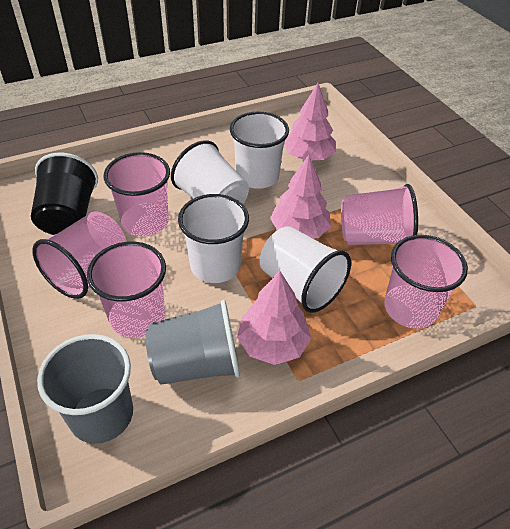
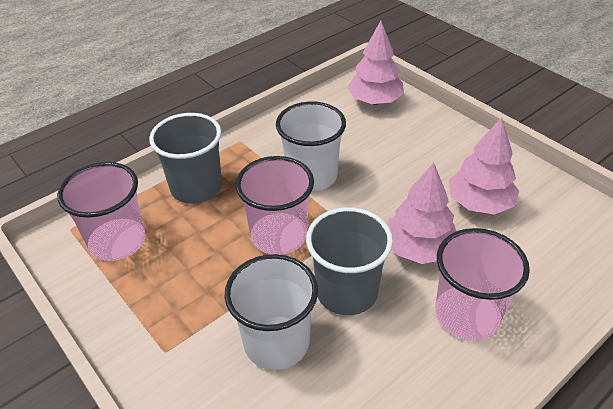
black cup: 1 -> 0
pink cup: 5 -> 3
white cup: 4 -> 2

